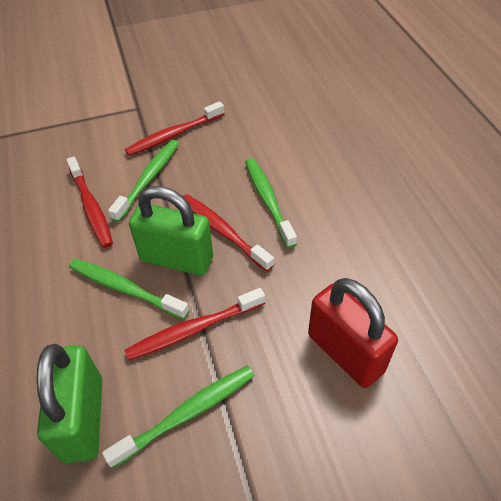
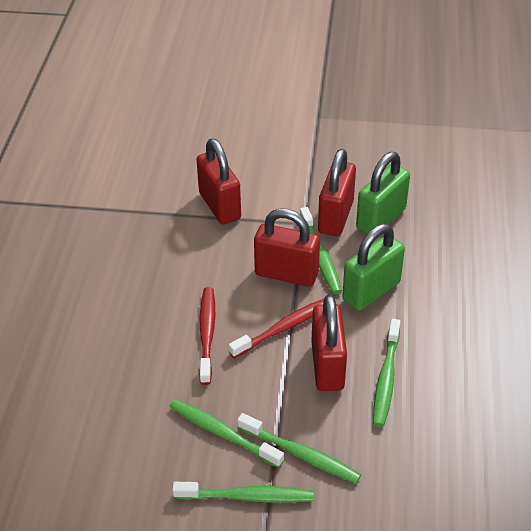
green toothbrush: 4 -> 5
red padlock: 1 -> 4
red toothbrush: 4 -> 2

